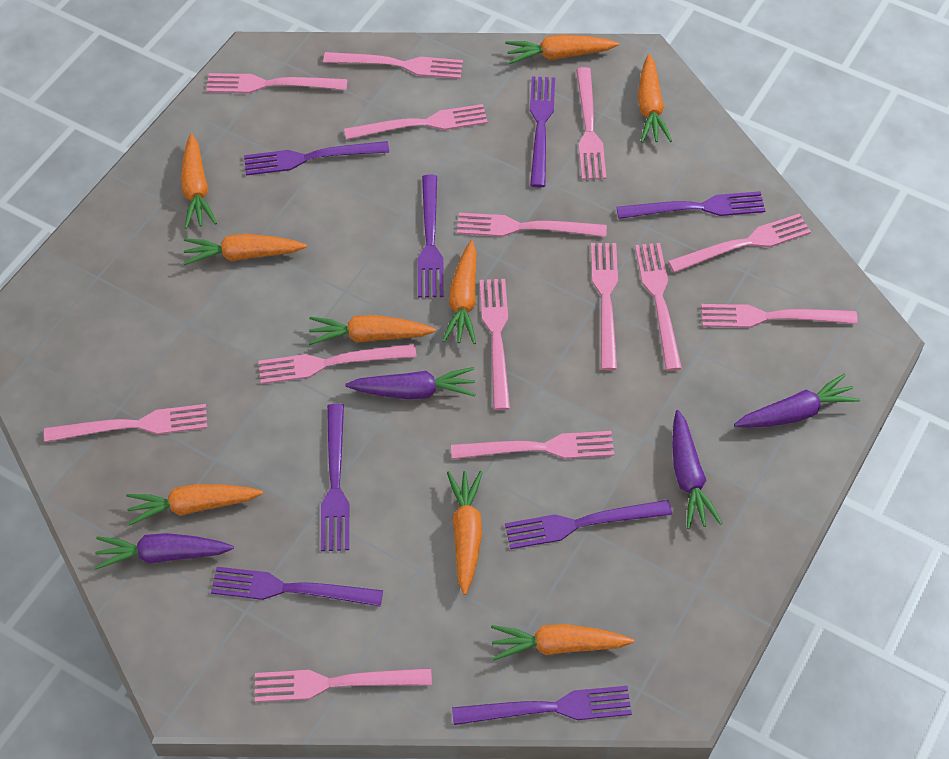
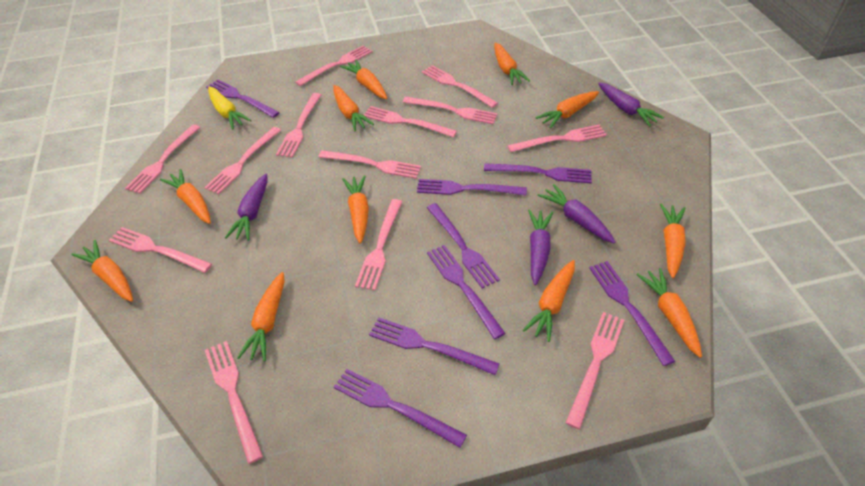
orange carrot: 9 -> 11
pink fork: 14 -> 13
yellow carrot: 0 -> 1

